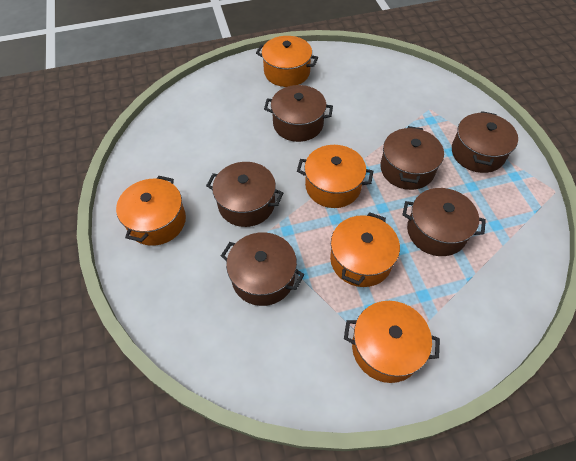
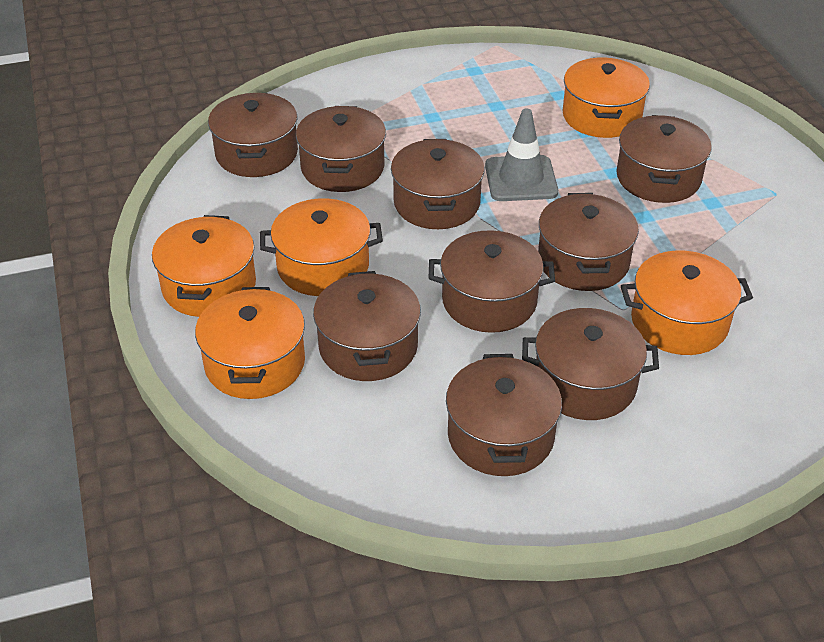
brown pot: 6 -> 9
grey traffic cone: 0 -> 1

